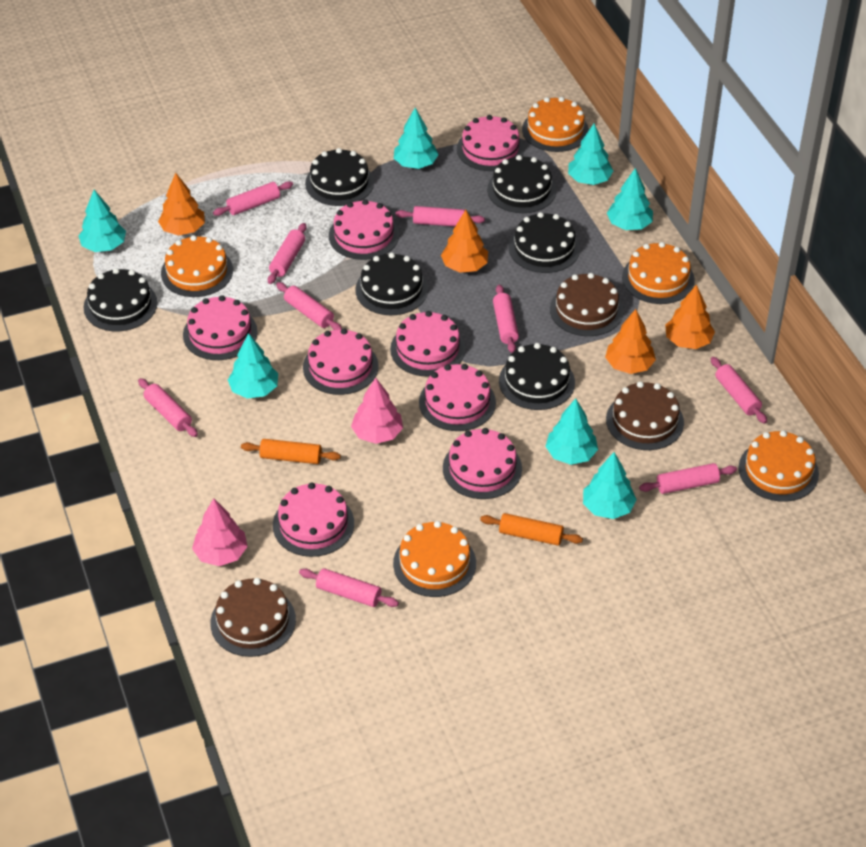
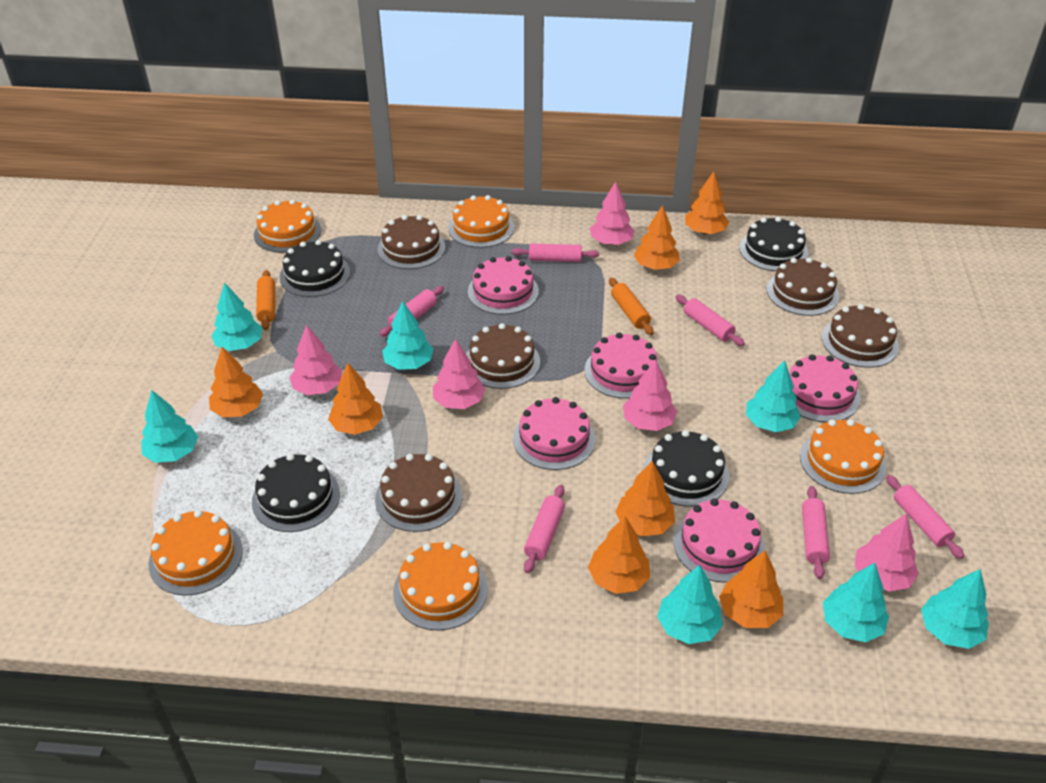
black cake: 6 -> 4
brown cake: 3 -> 5
orange tree: 4 -> 7
pink cake: 8 -> 5
pink rolling pin: 9 -> 6
pink tree: 2 -> 5

